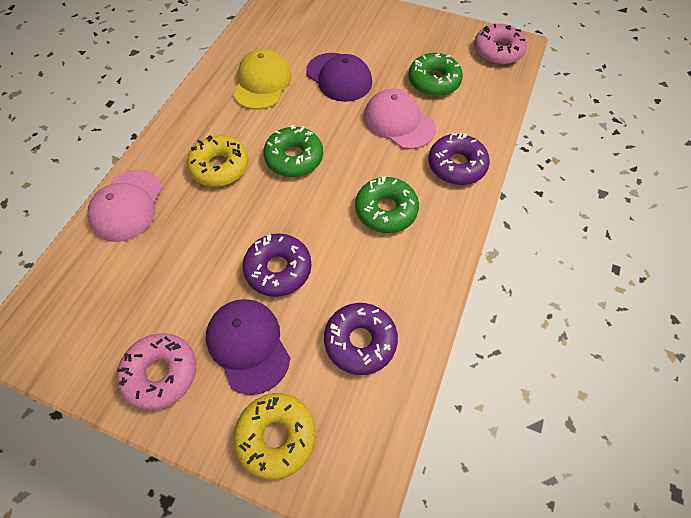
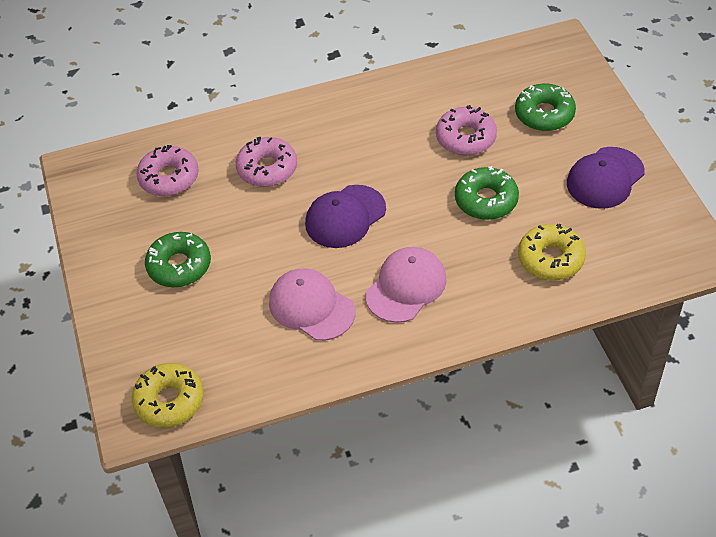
pink donut: 2 -> 3
purple donut: 3 -> 0
yellow cap: 1 -> 0

